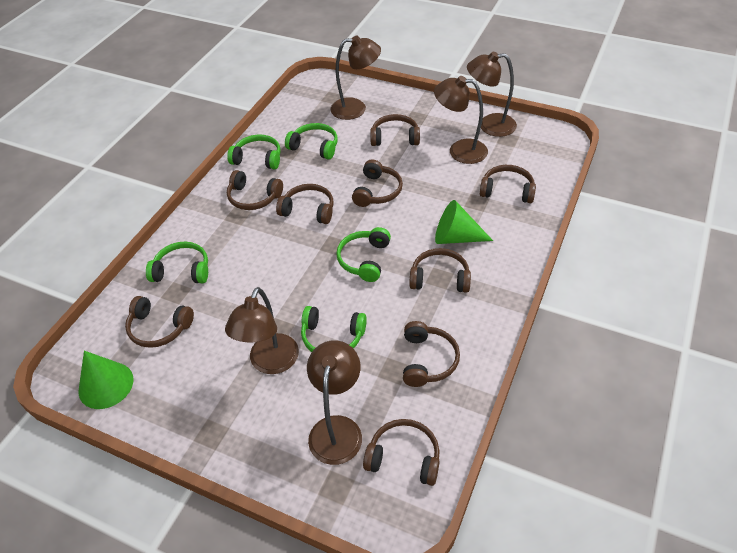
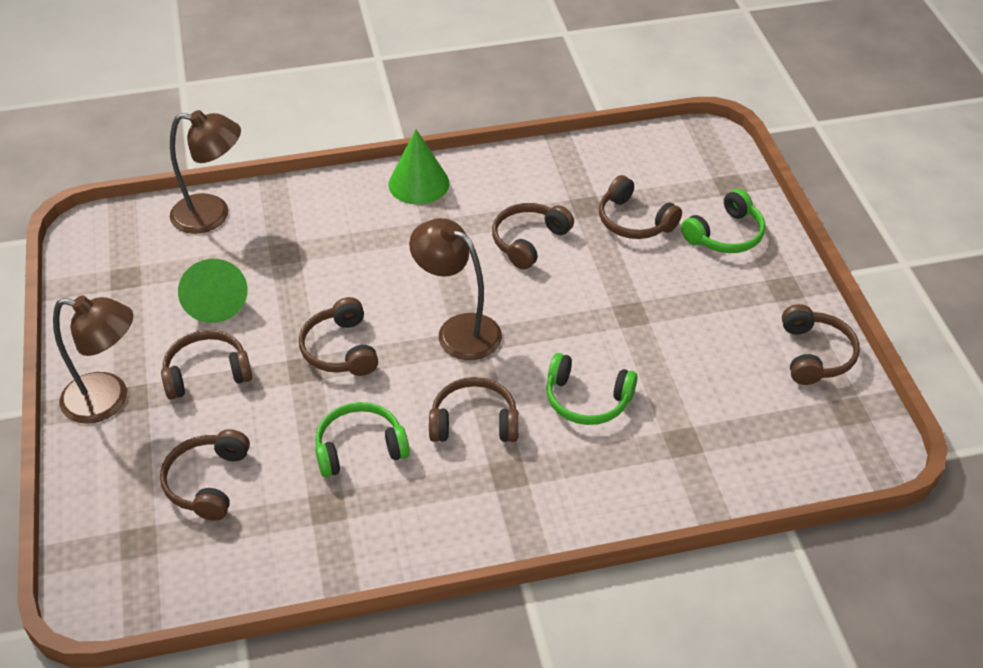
brown headphones: 9 -> 7
brown lamp: 5 -> 3
green headphones: 5 -> 3

